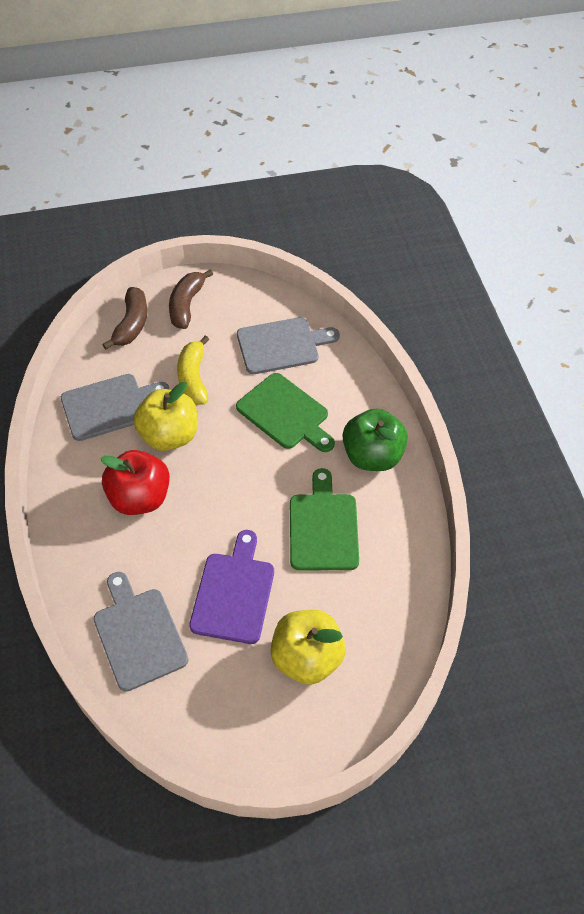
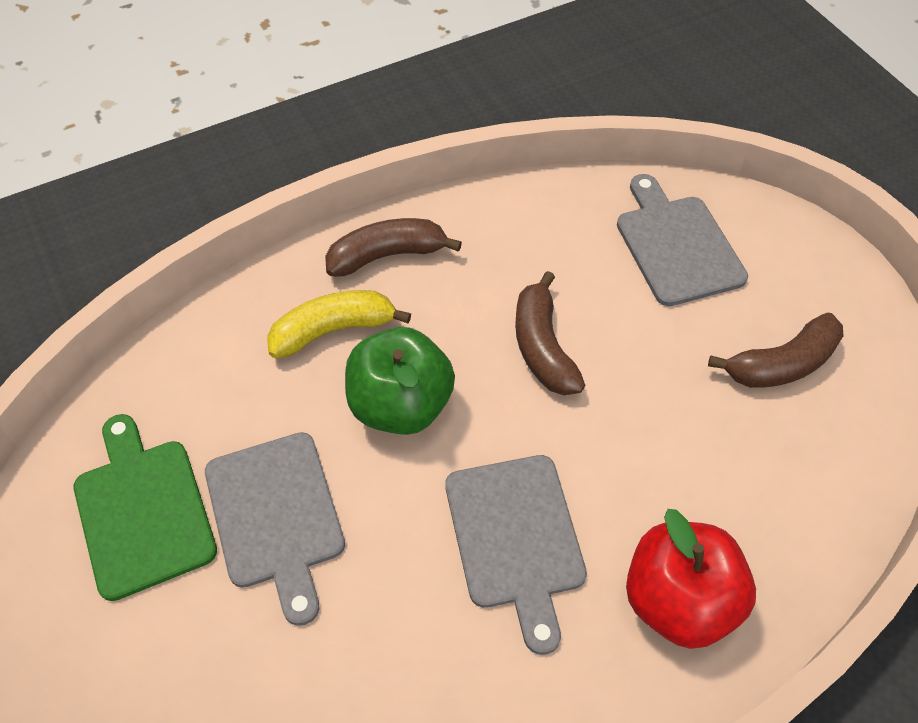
brown banana: 2 -> 3
green cutting board: 2 -> 1
purple cutting board: 1 -> 0
yellow apple: 2 -> 0

